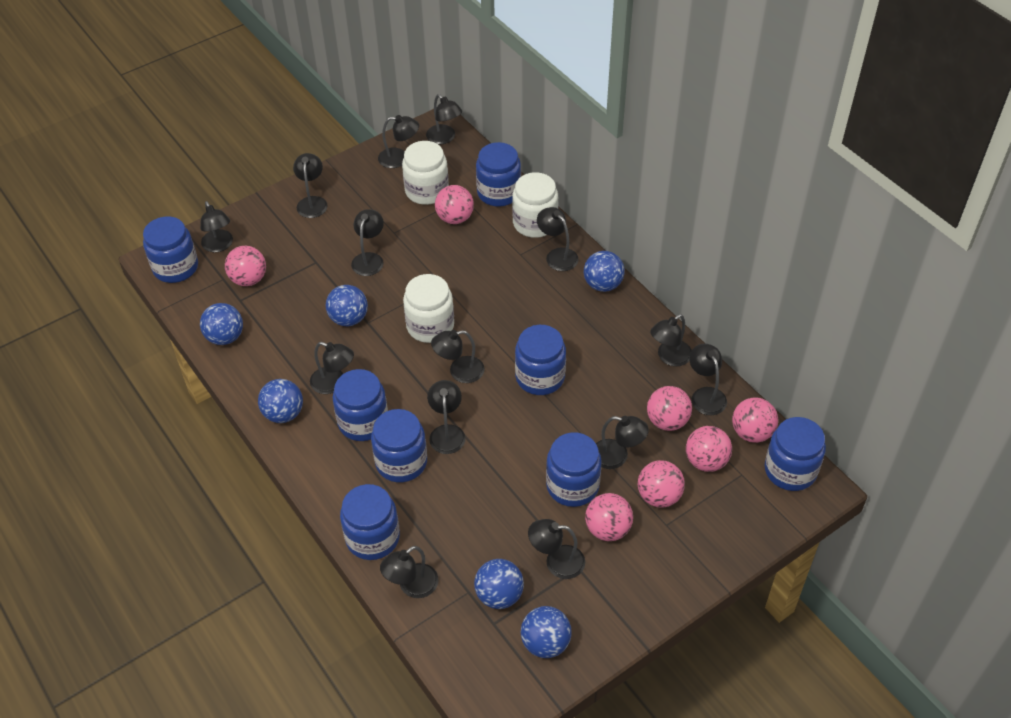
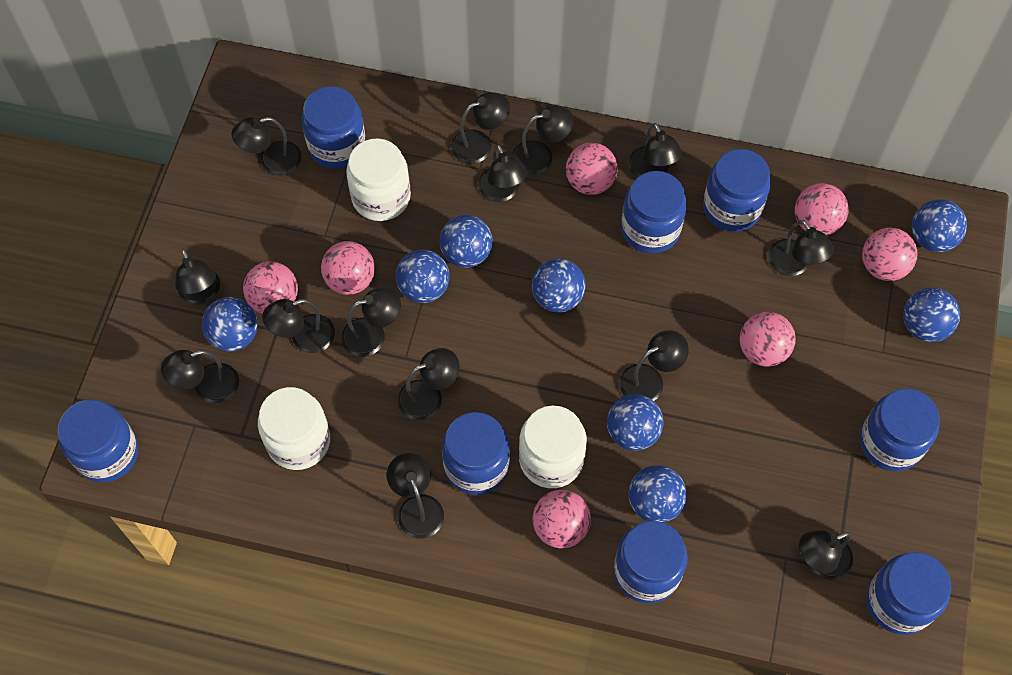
blue ball: 6 -> 8

